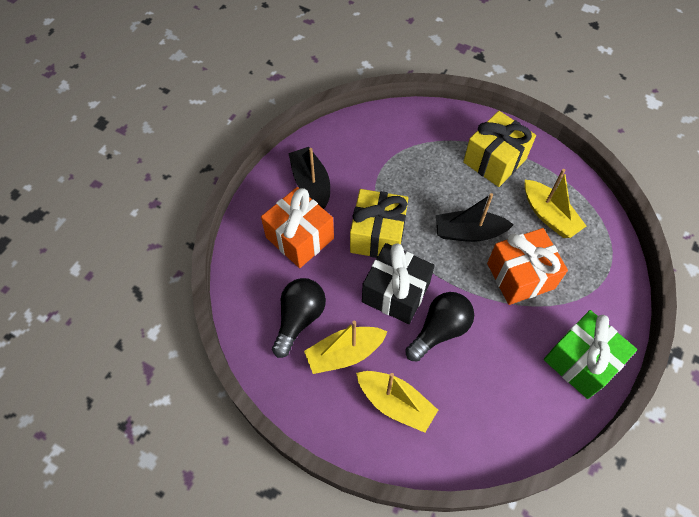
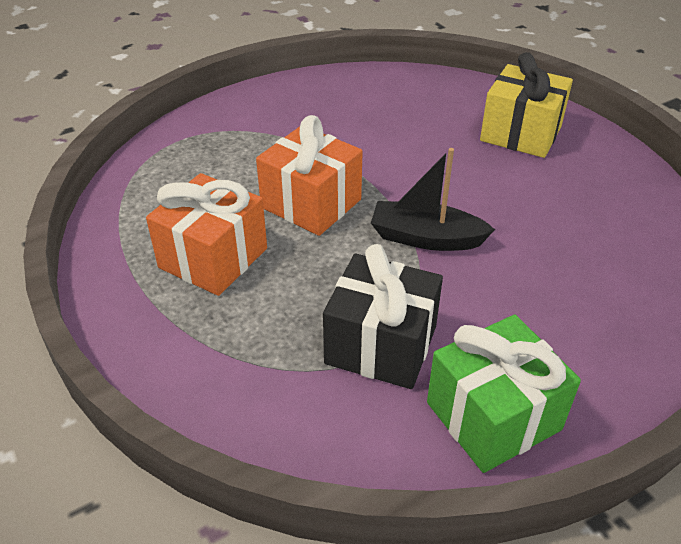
black boat: 2 -> 1
black light bulb: 2 -> 0
yellow boat: 3 -> 0
yellow gift: 2 -> 1

